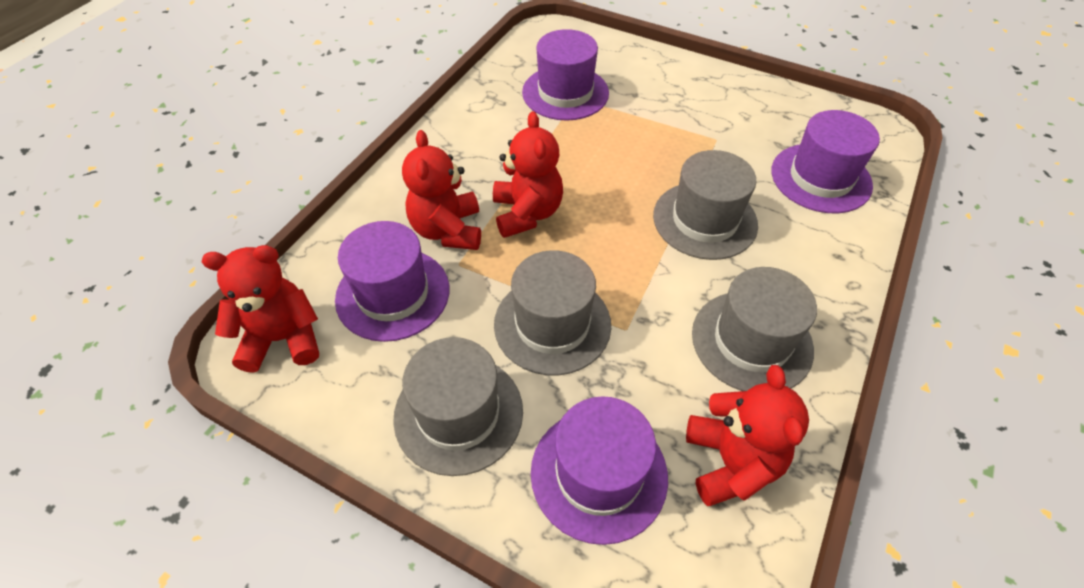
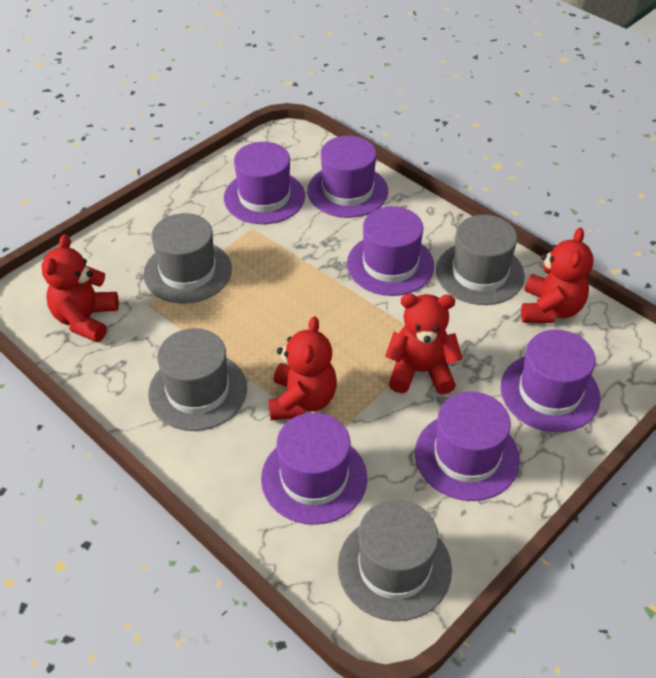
purple hat: 4 -> 6

